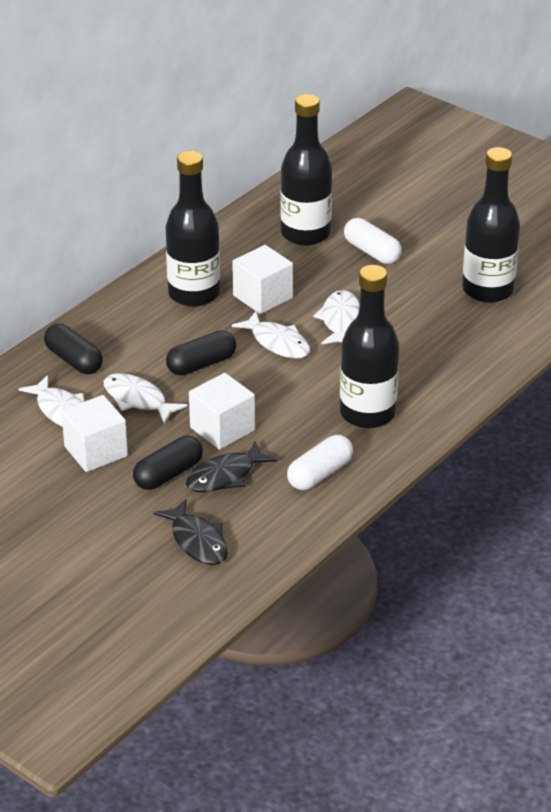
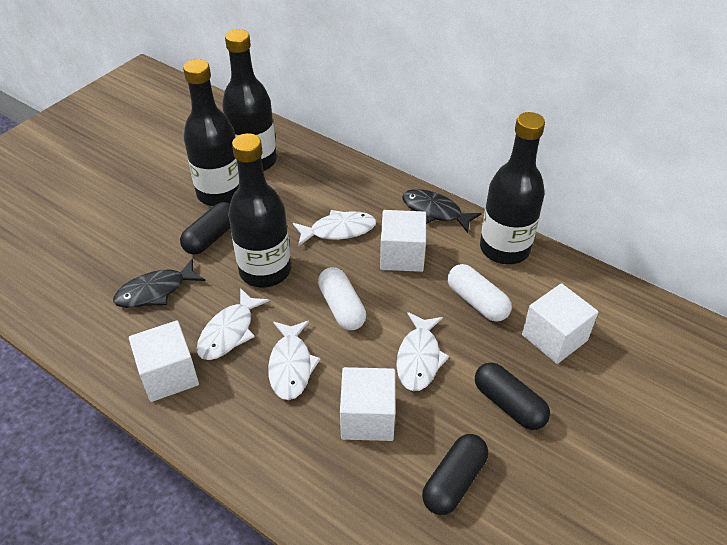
white cube: 3 -> 4

